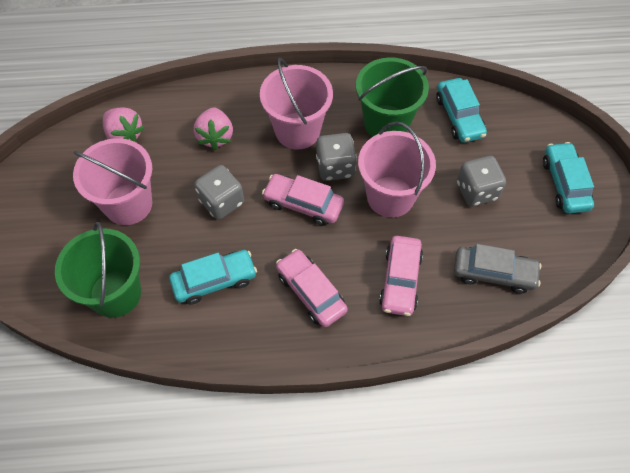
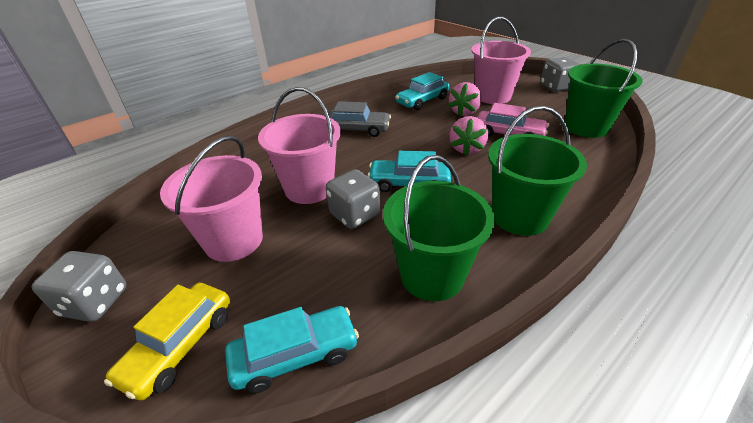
green bucket: 2 -> 3
pink car: 3 -> 1
yellow car: 0 -> 1

